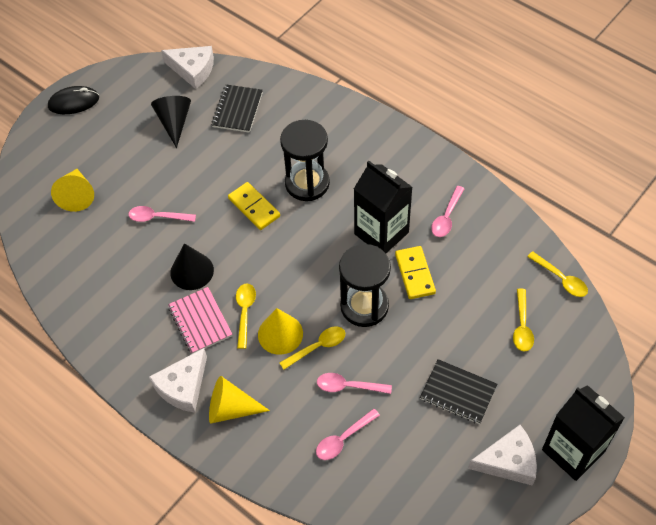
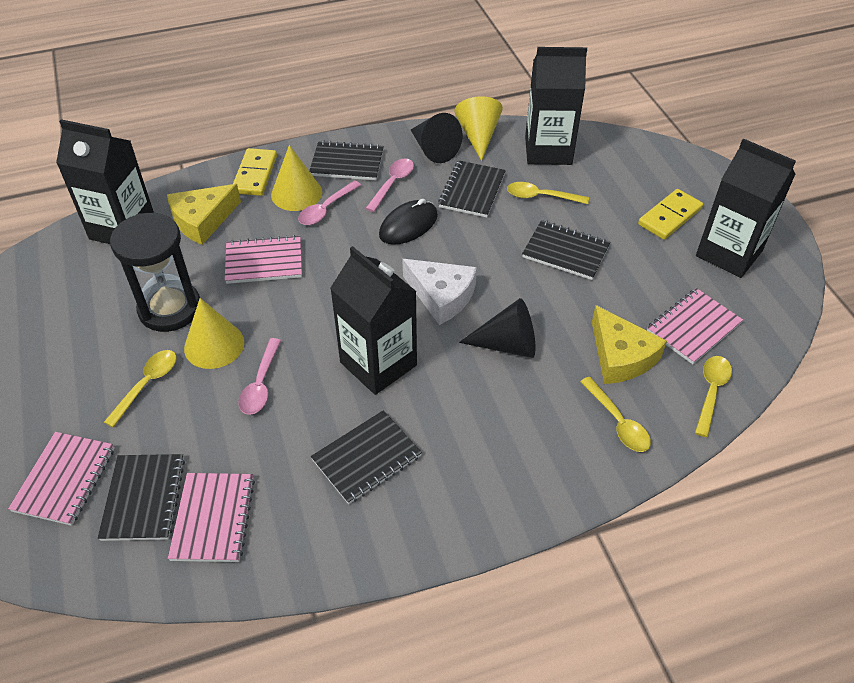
black carton: 2 -> 4
black hourglass: 2 -> 1
black notebook: 2 -> 5
pink notebook: 1 -> 4
pink spoon: 4 -> 3
white cheese: 3 -> 1
yellow cheese: 0 -> 2

